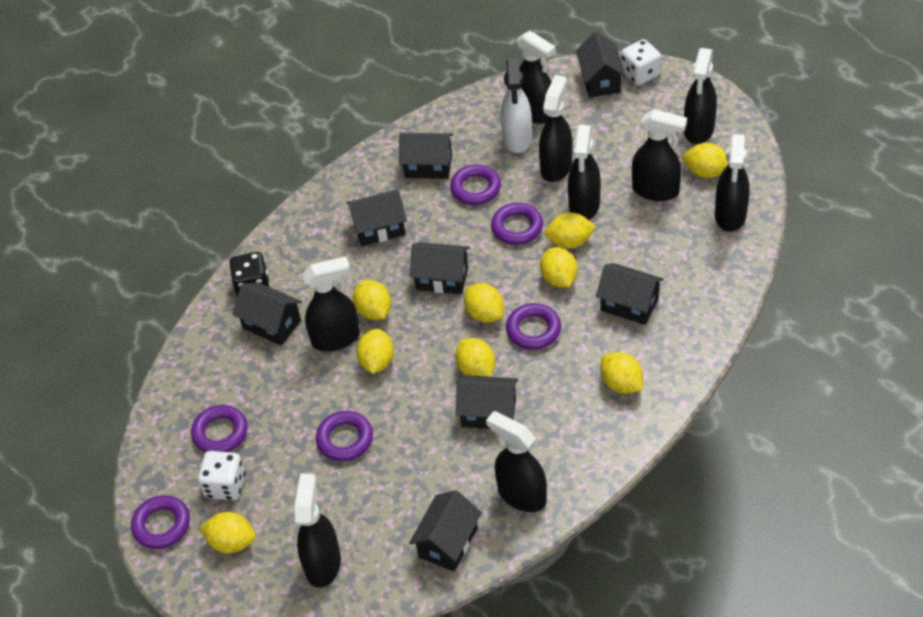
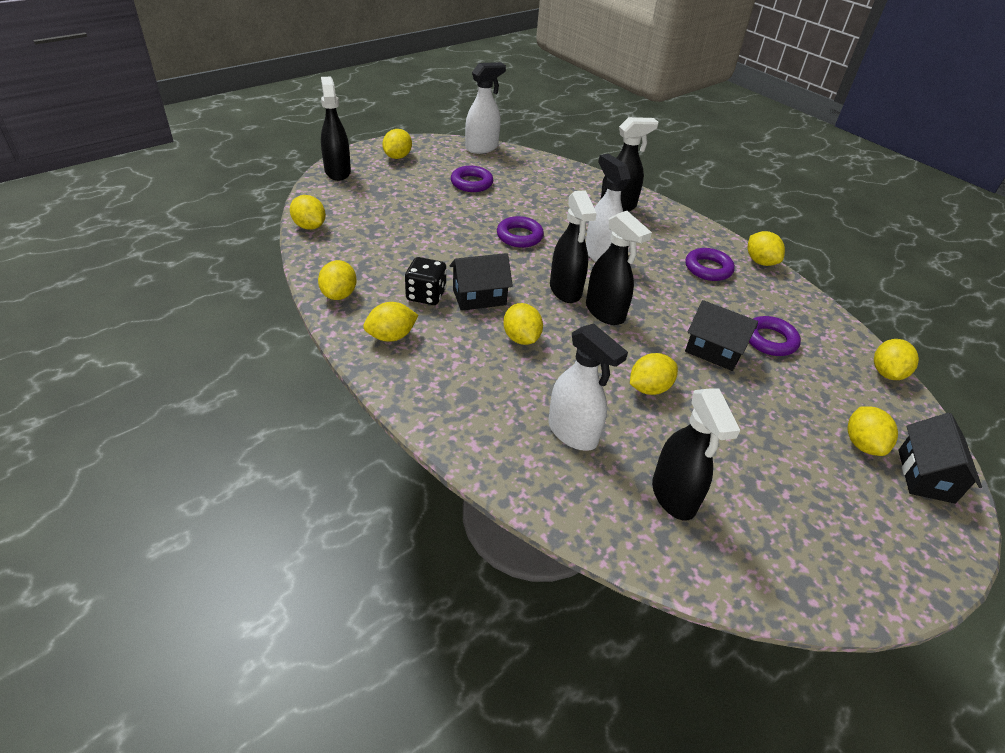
black house: 8 -> 3
black spray bottle: 9 -> 5
purple ring: 6 -> 4
white dice: 2 -> 0
white spray bottle: 1 -> 3

